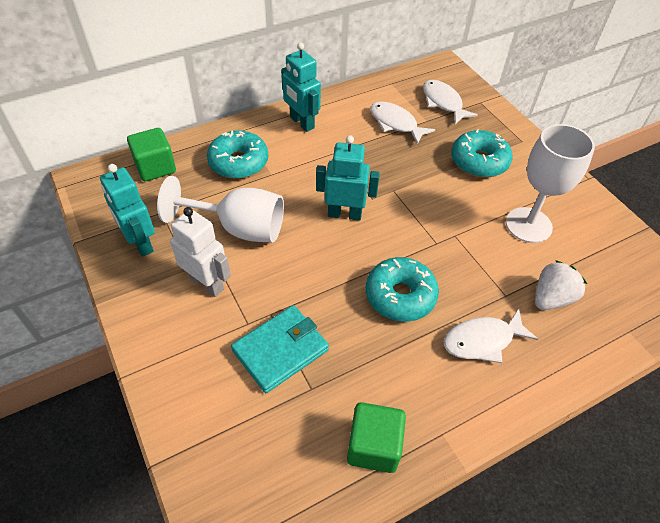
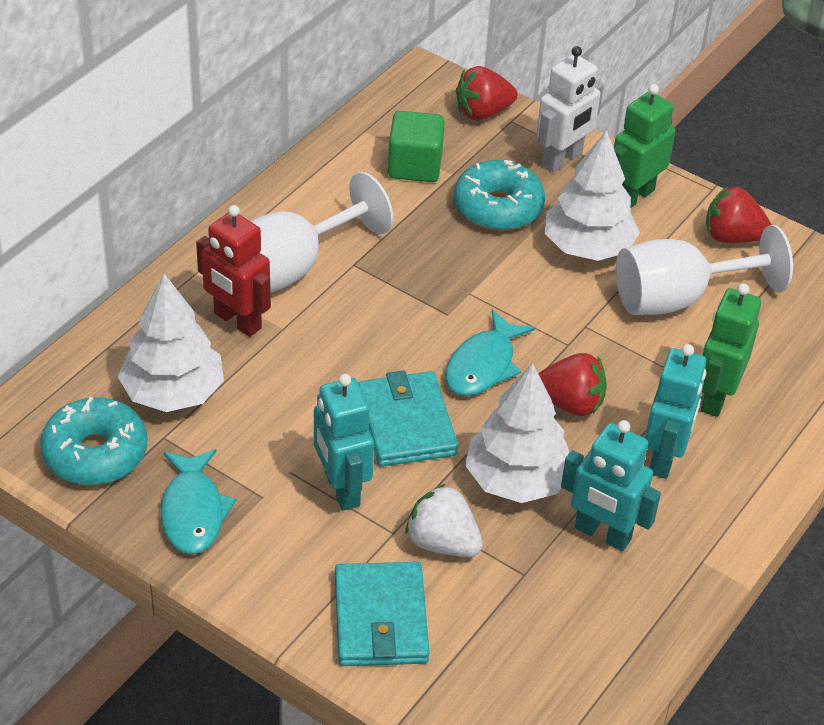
green cube: 2 -> 1
green robot: 0 -> 2
red robot: 0 -> 1
red strawberry: 0 -> 3
turquoise donut: 3 -> 2
turquoise fish: 0 -> 2
turquoise wallet: 1 -> 2
white fish: 3 -> 0
white tree: 0 -> 3

